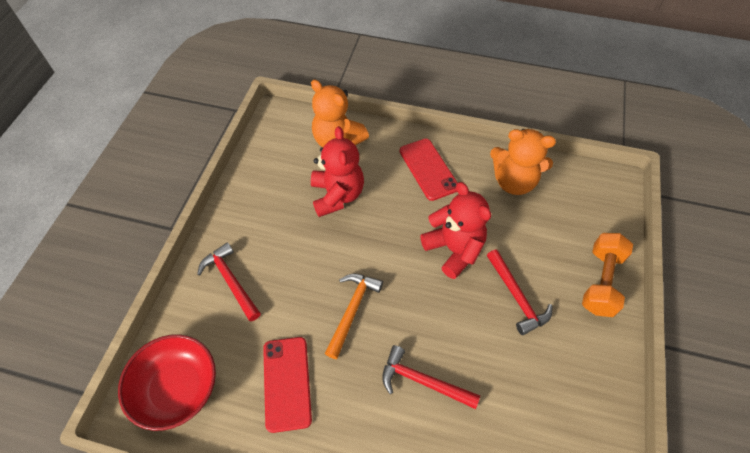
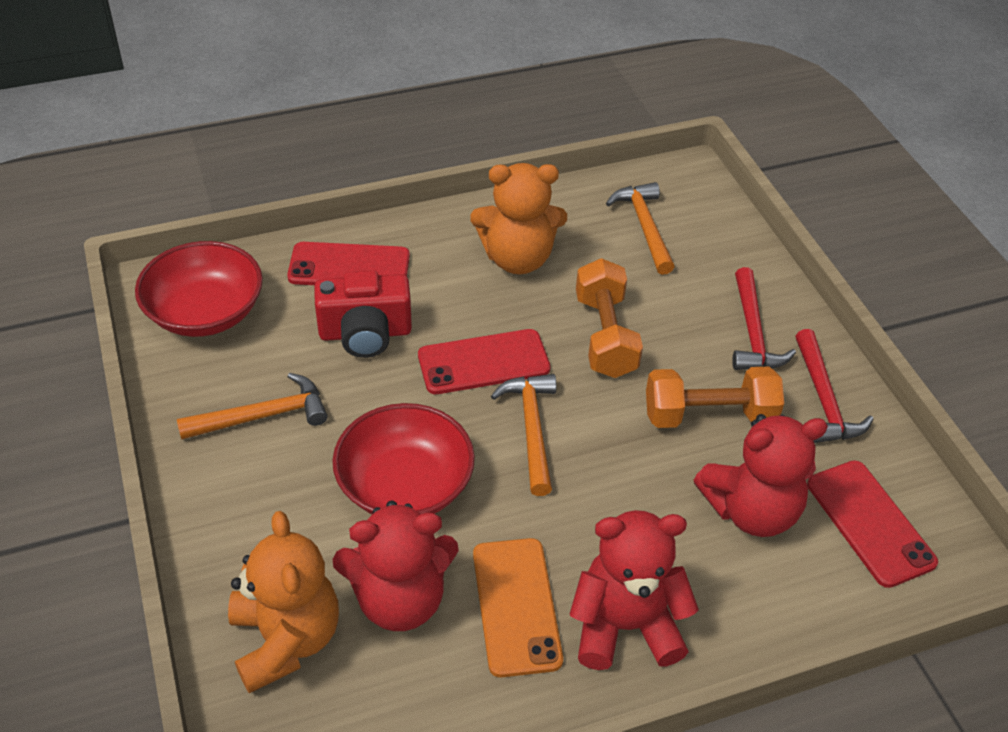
orange dumbbell: 1 -> 2
orange hammer: 1 -> 3
orange phone: 0 -> 1
red bowl: 1 -> 2
red camera: 0 -> 1
red hammer: 3 -> 2
red phone: 2 -> 3
red teddy bear: 2 -> 3

